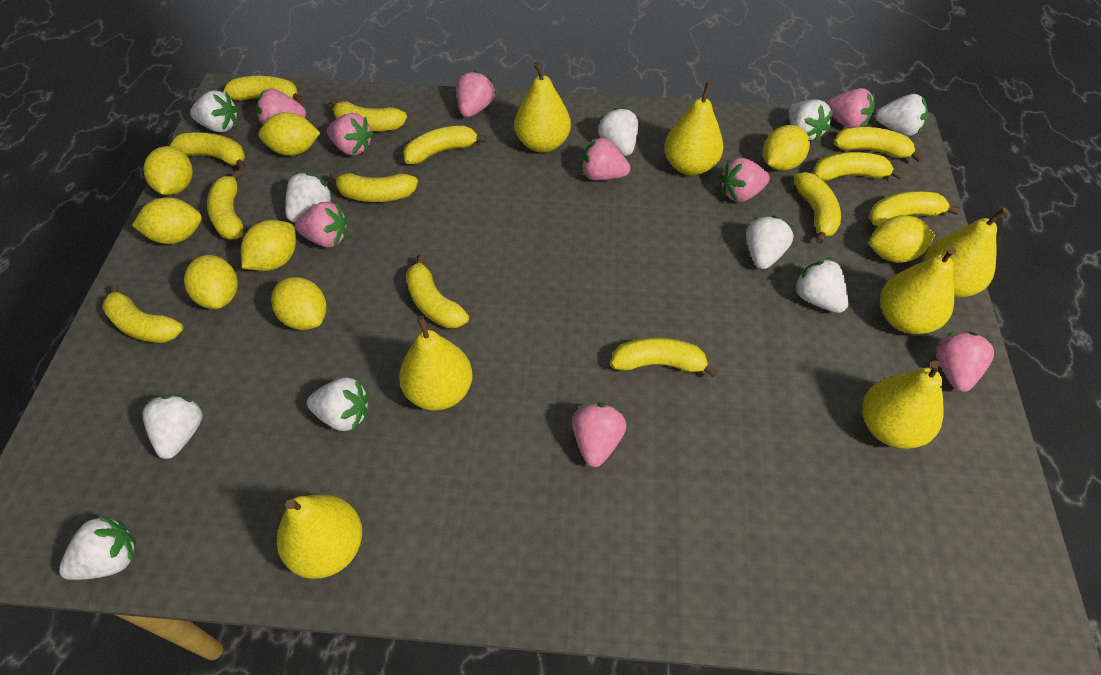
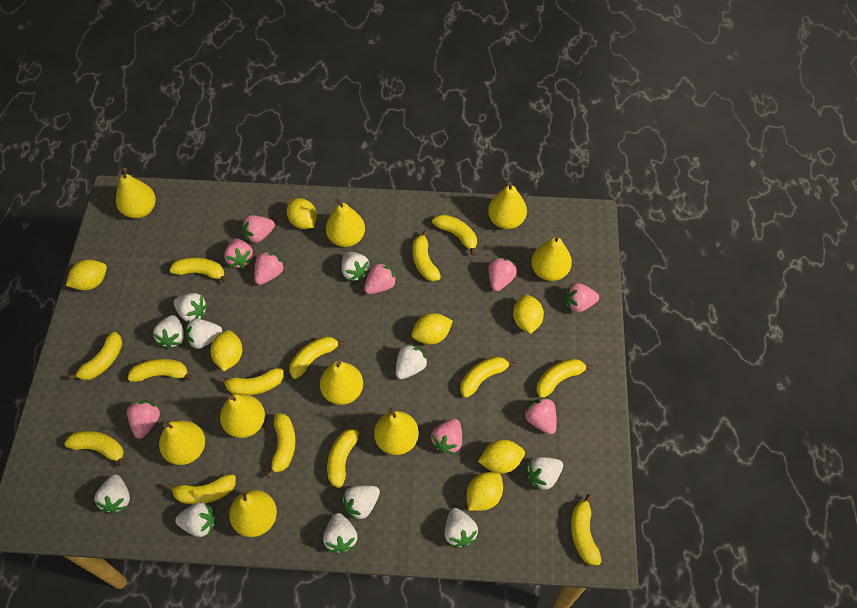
white strawberry: 10 -> 11
yellow banana: 13 -> 14
yellow lemon: 8 -> 7
yellow pear: 7 -> 9

